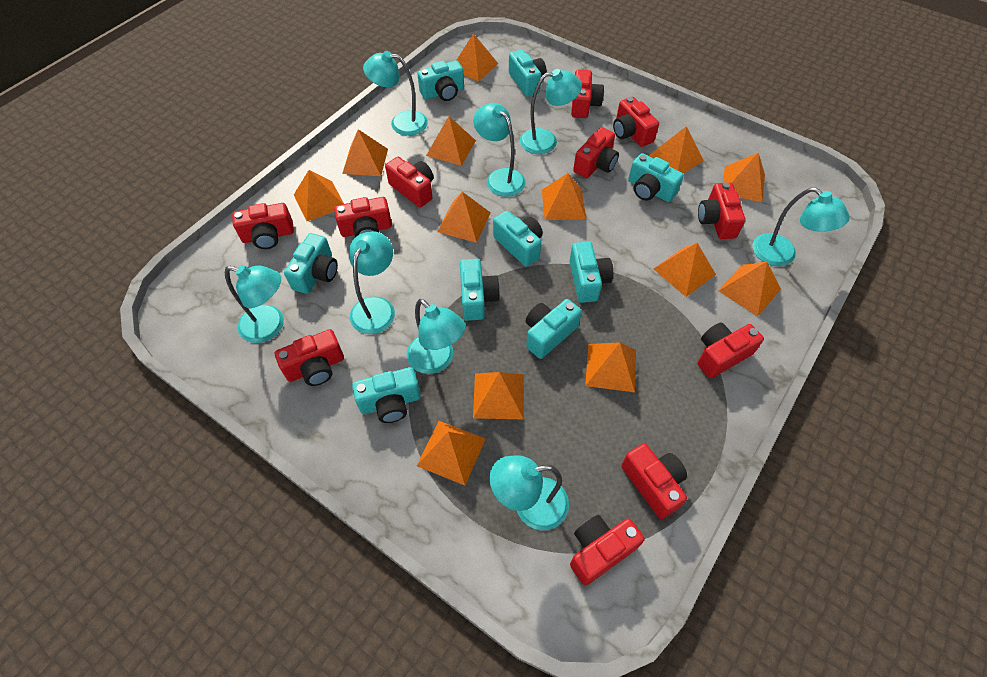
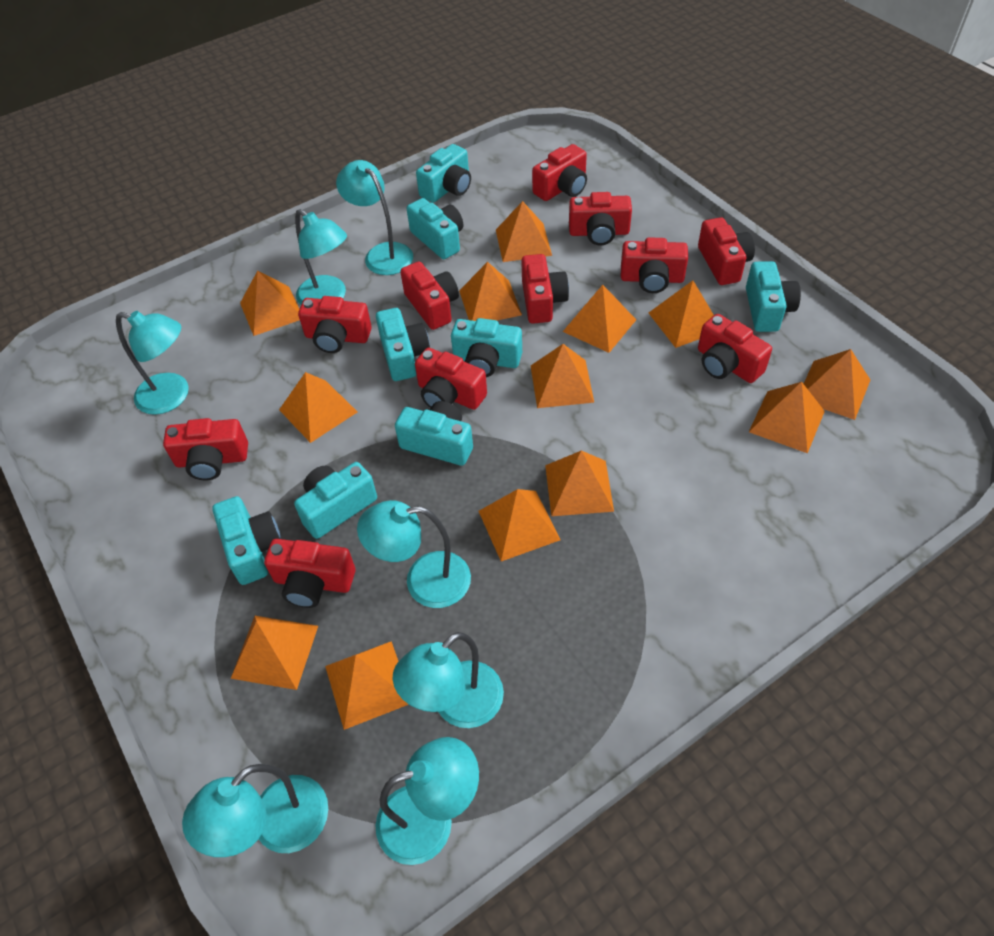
turquoise camera: 9 -> 8
turquoise lamp: 8 -> 7

